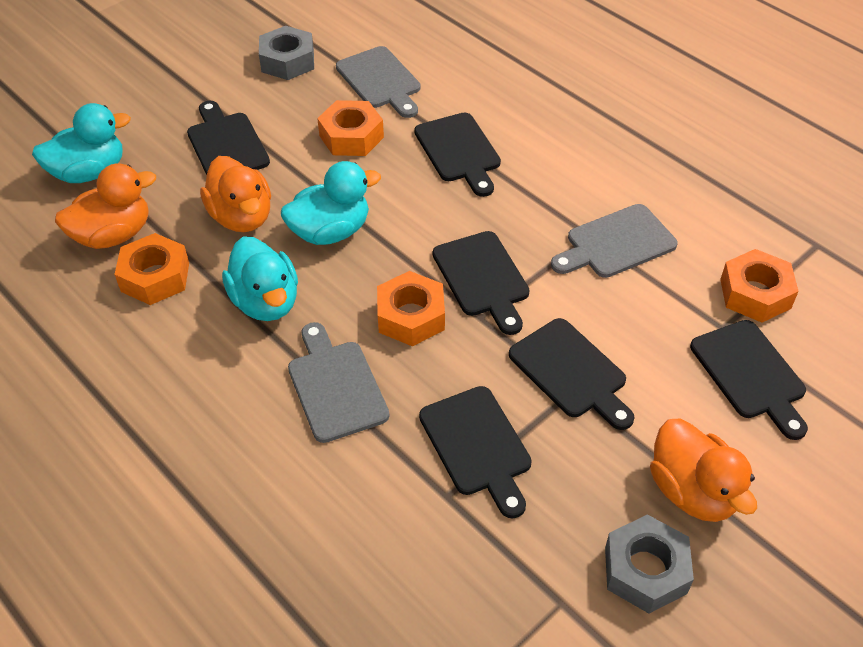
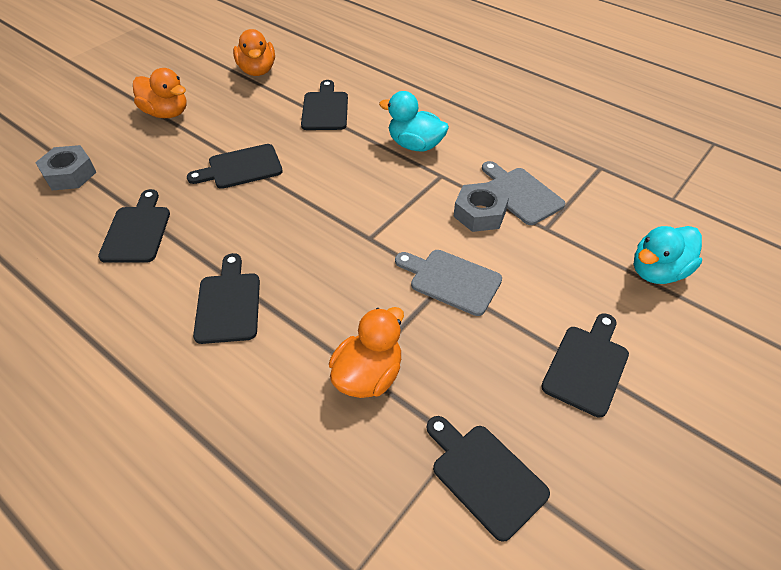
grey cutting board: 3 -> 2
orange nut: 4 -> 0
turquoise duck: 3 -> 2

